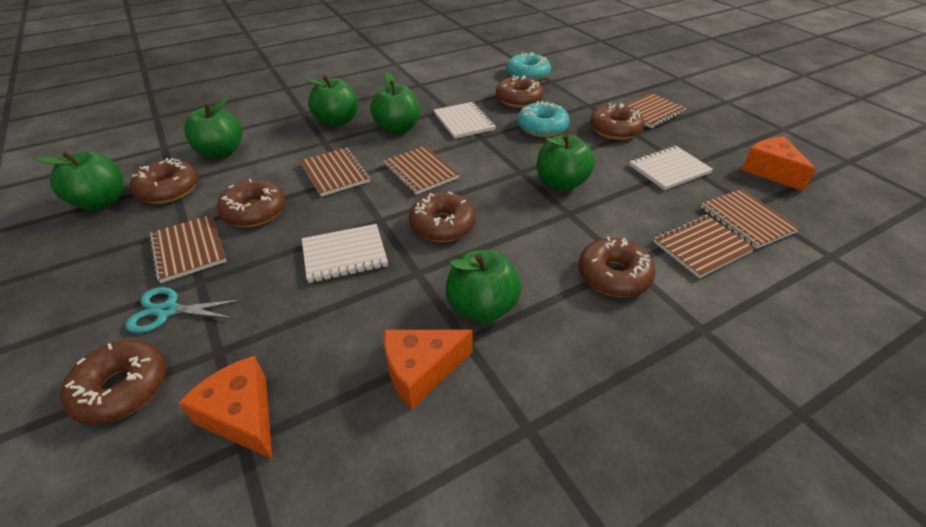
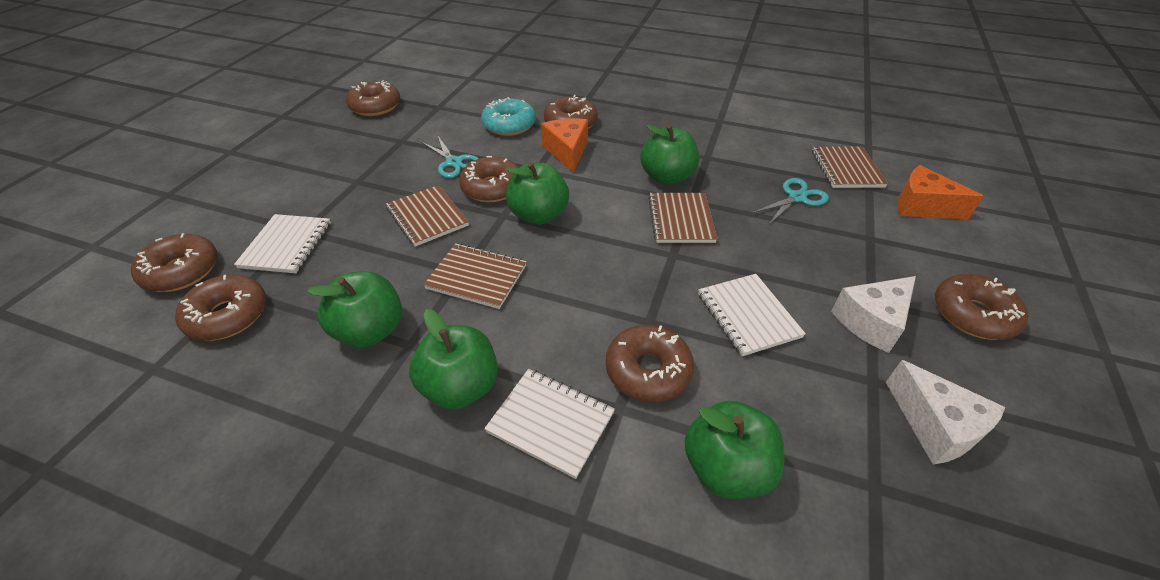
brown notebook: 6 -> 4
green apple: 6 -> 5
orange cheese: 3 -> 2
turquoise donut: 2 -> 1
turquoise scissors: 1 -> 2
white cheese: 0 -> 2

